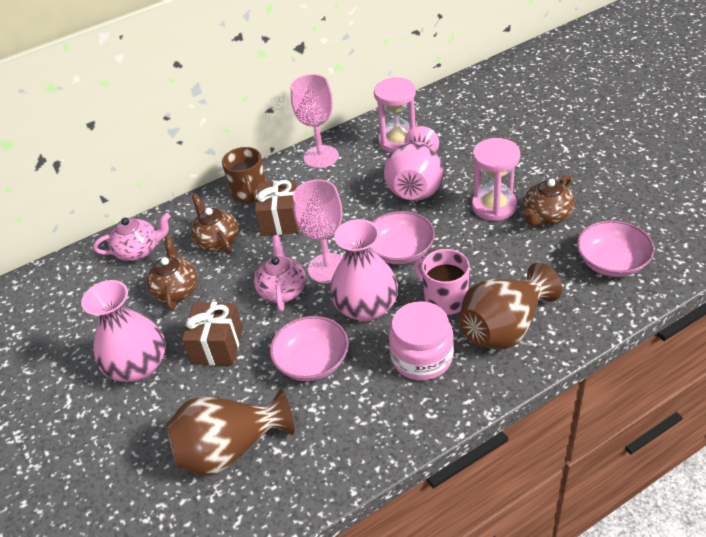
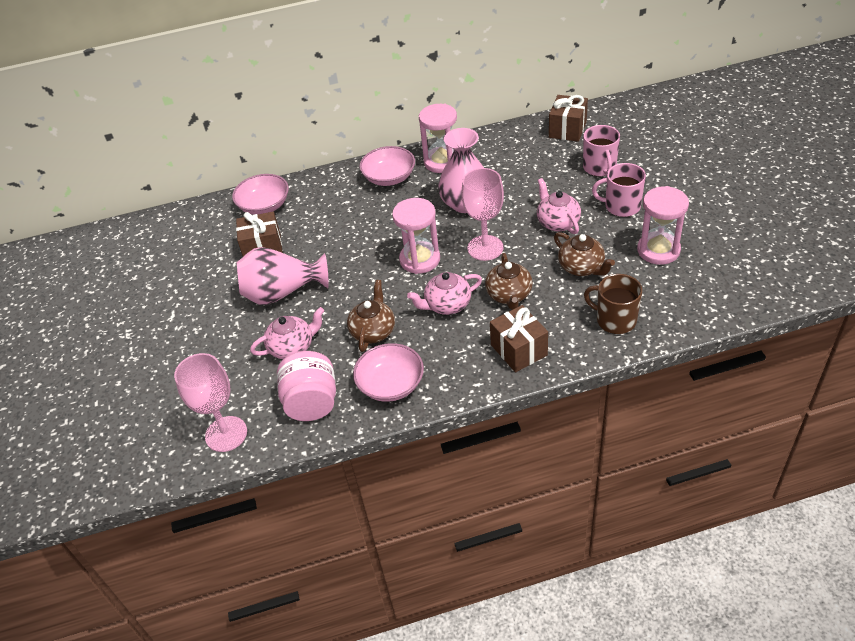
brown gift: 2 -> 3
brown vase: 2 -> 0
pink hourglass: 2 -> 3
pink mug: 1 -> 2
pink teapot: 2 -> 3
pink vase: 3 -> 2

